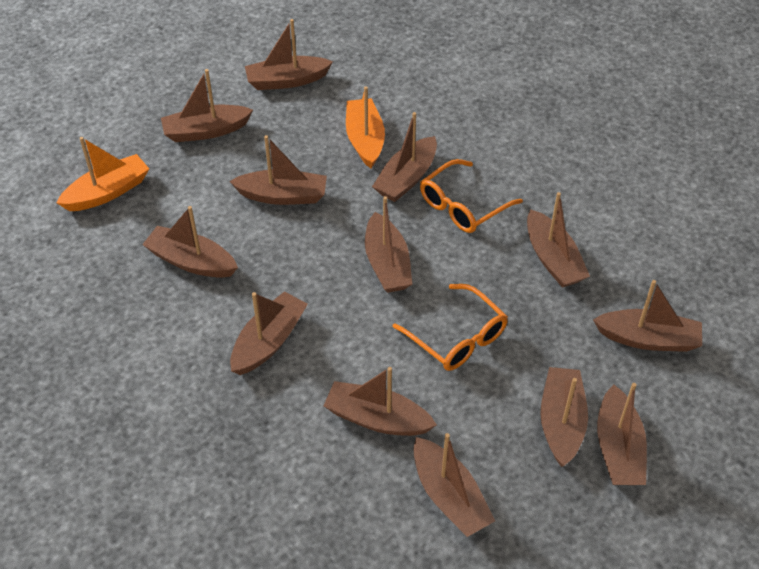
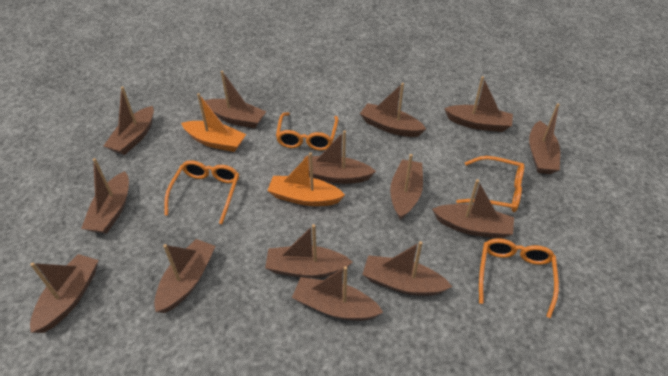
brown boat: 13 -> 14
orange glasses: 2 -> 4

